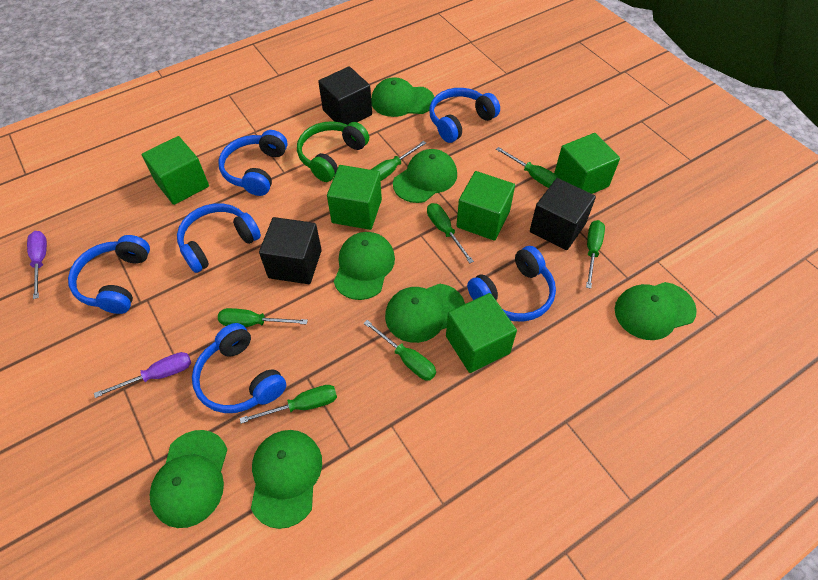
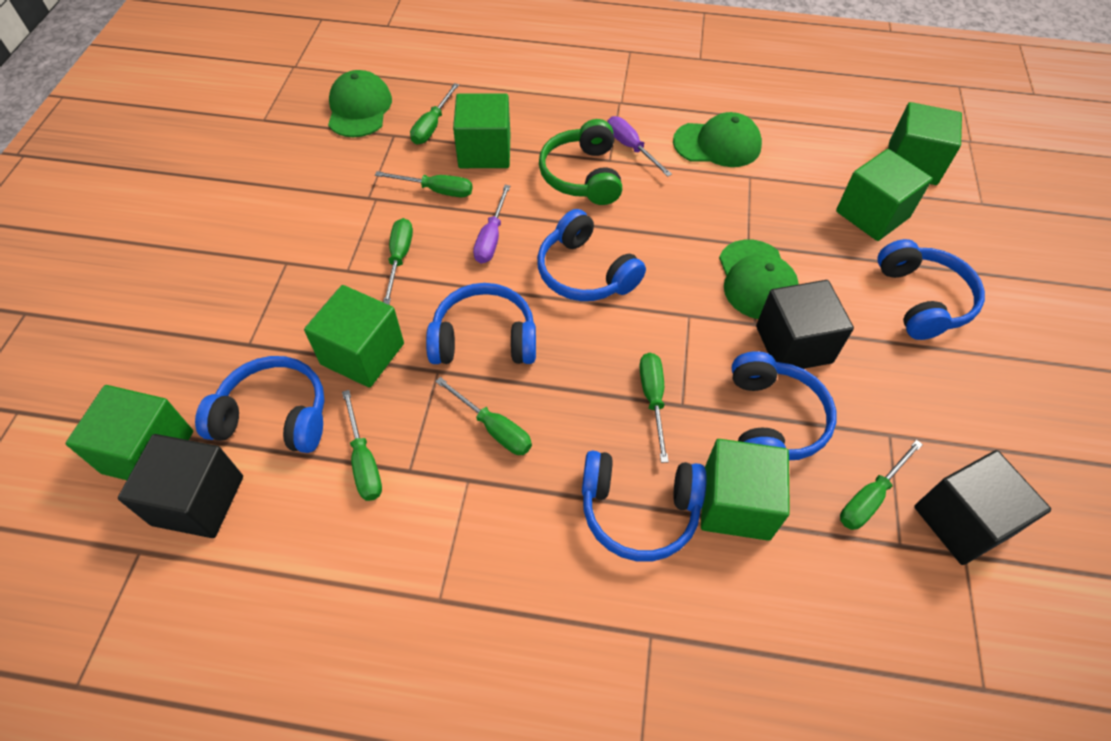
green cap: 7 -> 3
green cube: 5 -> 6

